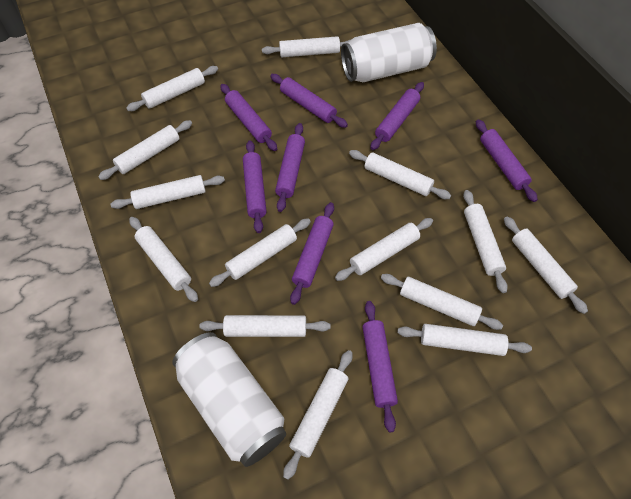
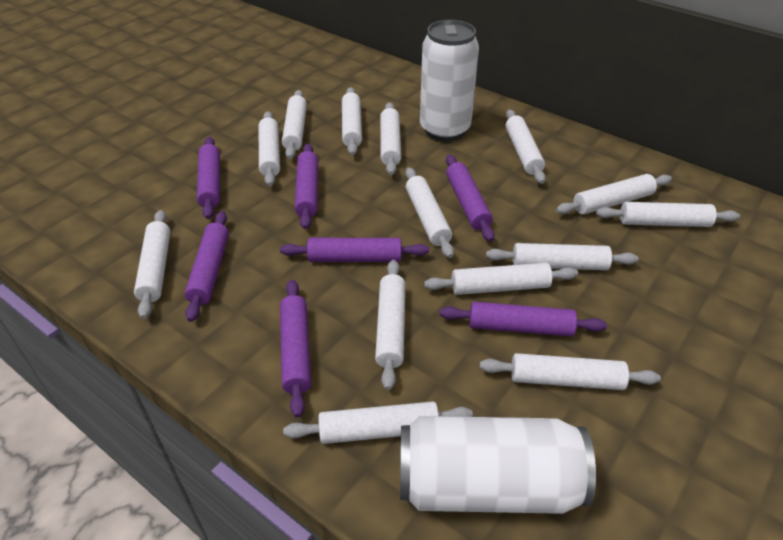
purple rolling pin: 8 -> 7

